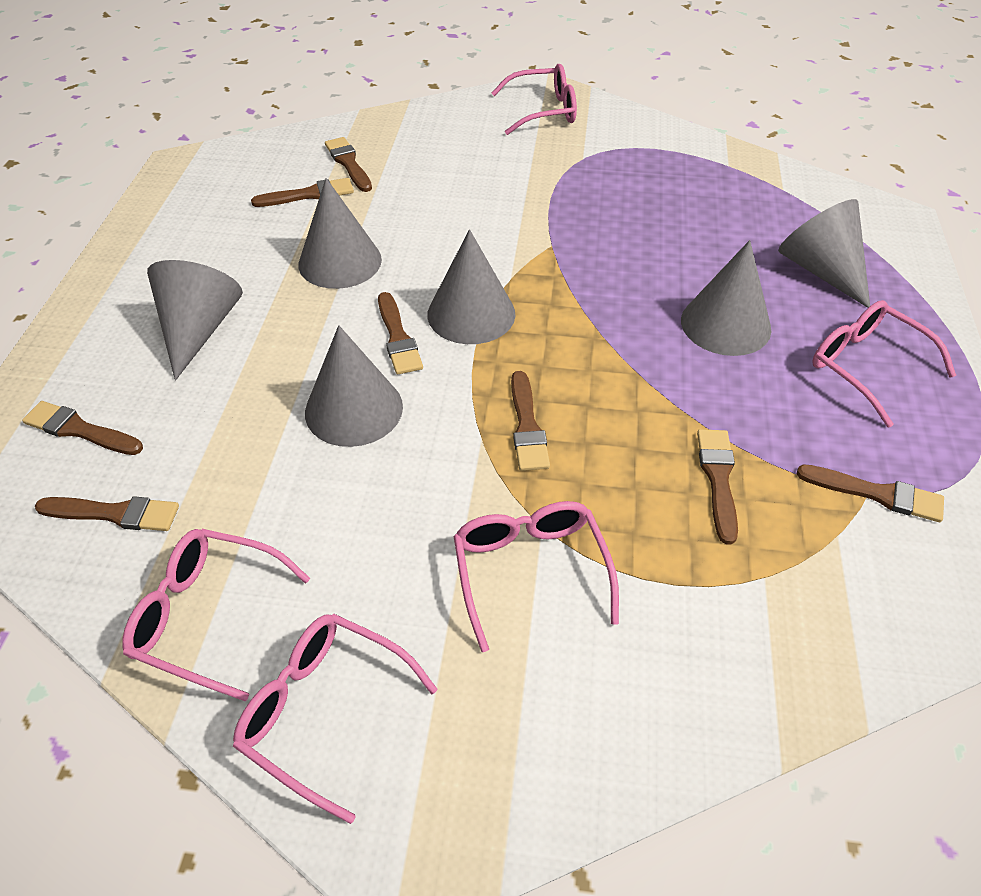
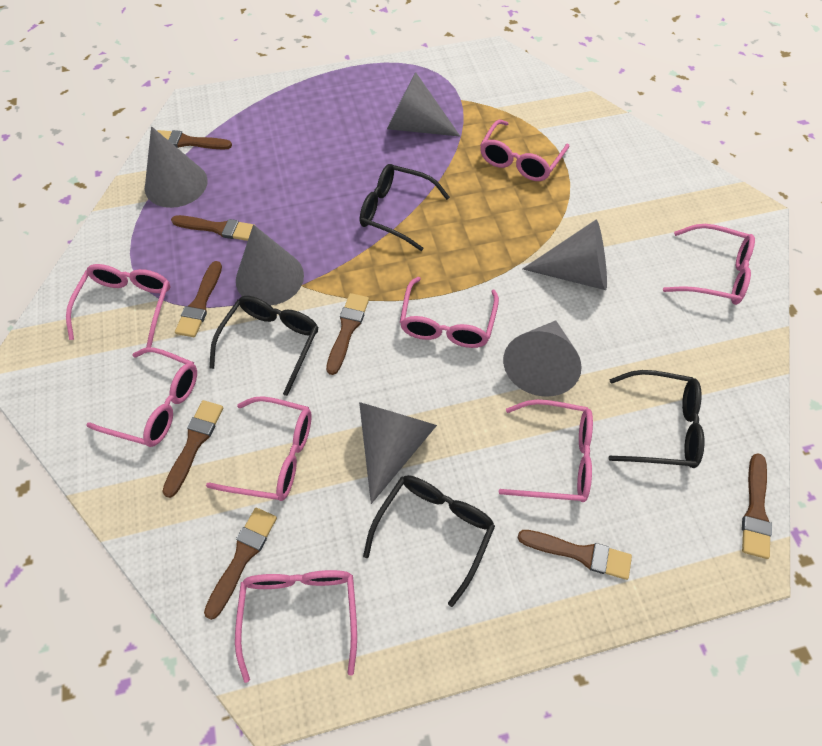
black glasses: 0 -> 4
pink glasses: 5 -> 8

